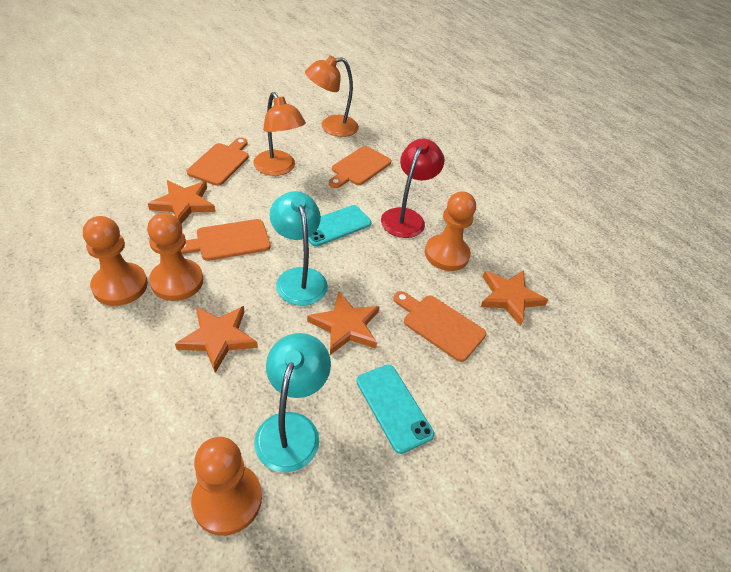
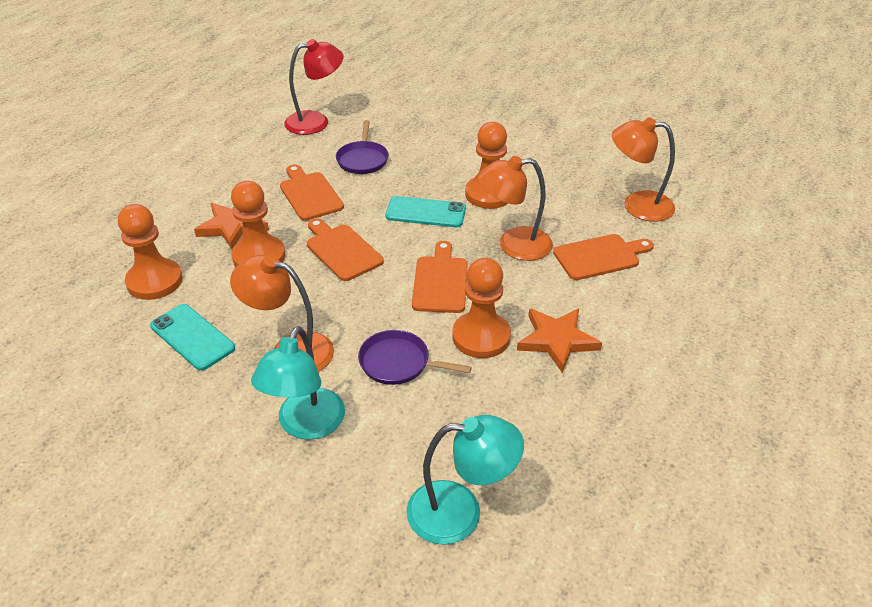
orange lamp: 2 -> 3
orange star: 4 -> 2
purple pan: 0 -> 2

